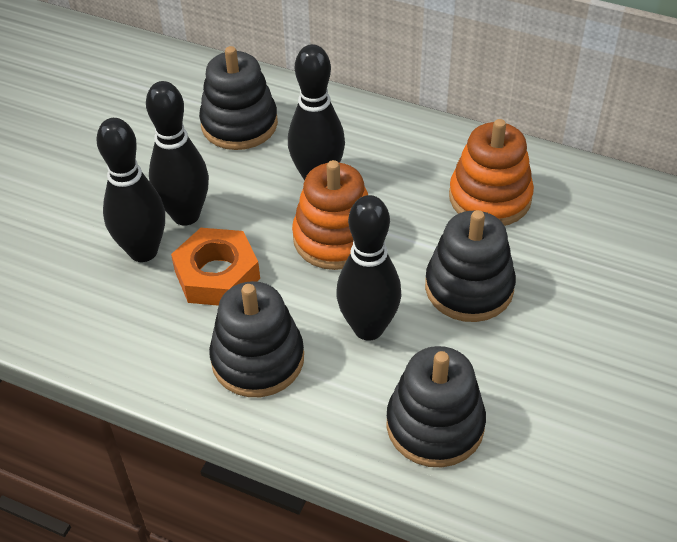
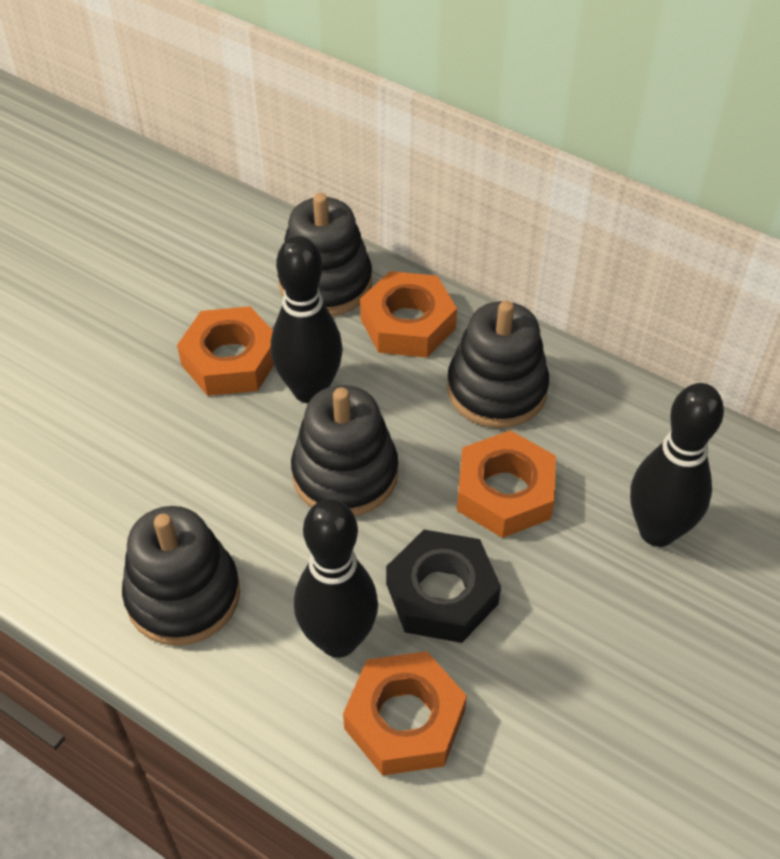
black bowling pin: 4 -> 3
black nut: 0 -> 1
orange nut: 1 -> 4
orange stacking toy: 2 -> 0

